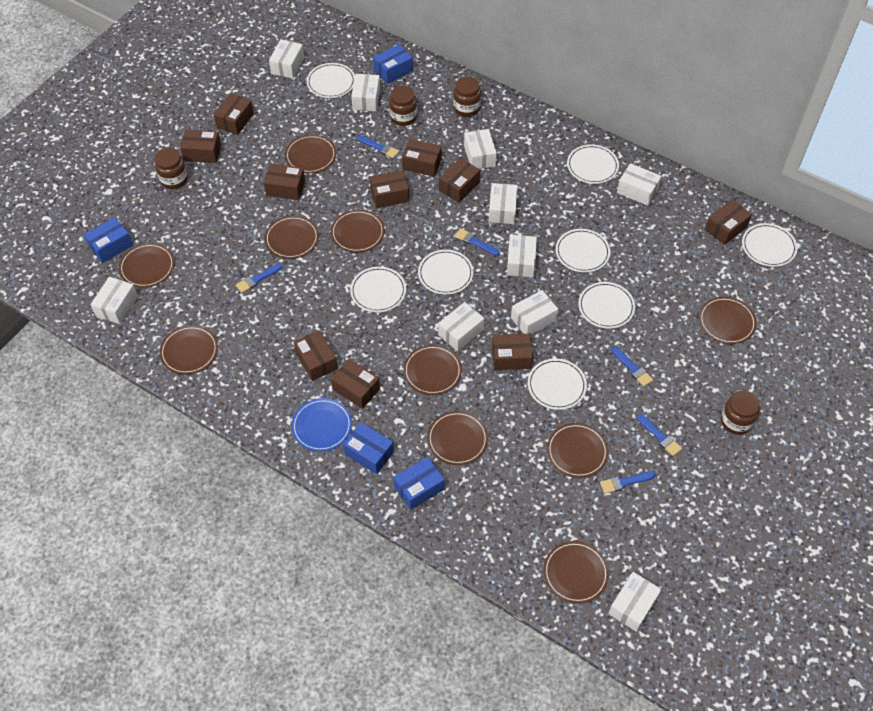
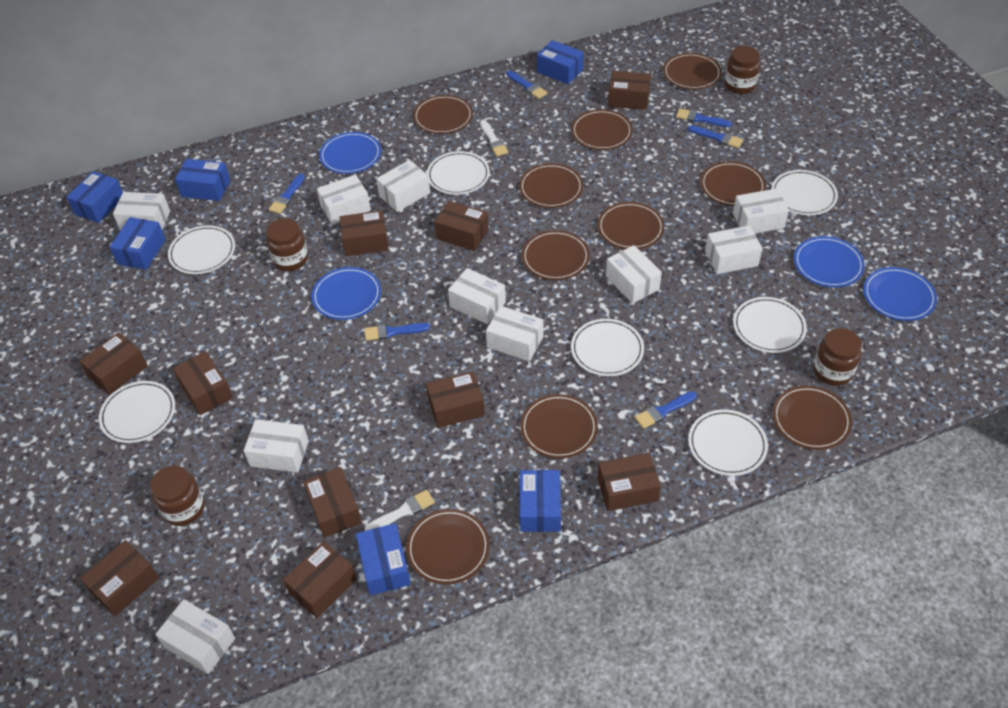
blue box: 4 -> 6
blue plate: 1 -> 4
white brush: 0 -> 2
white plate: 8 -> 7

